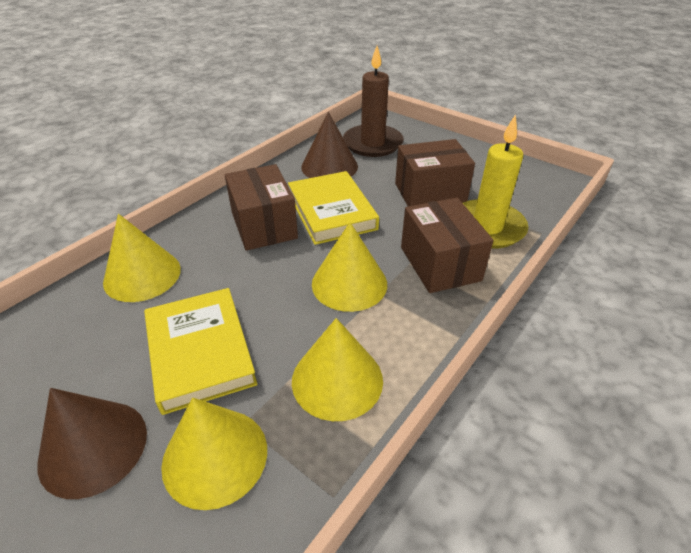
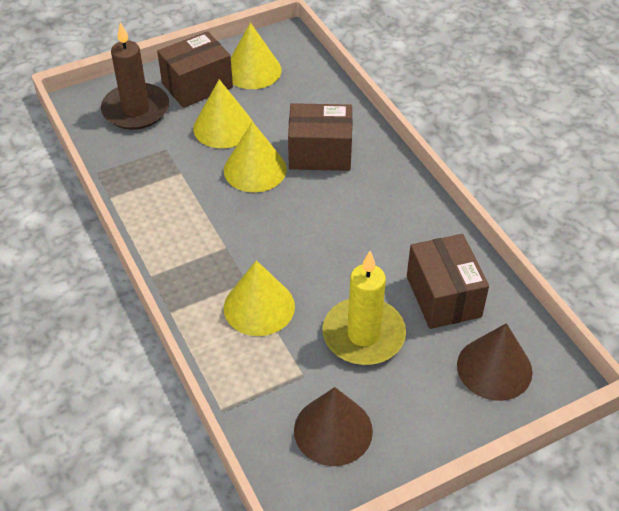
yellow book: 2 -> 0

